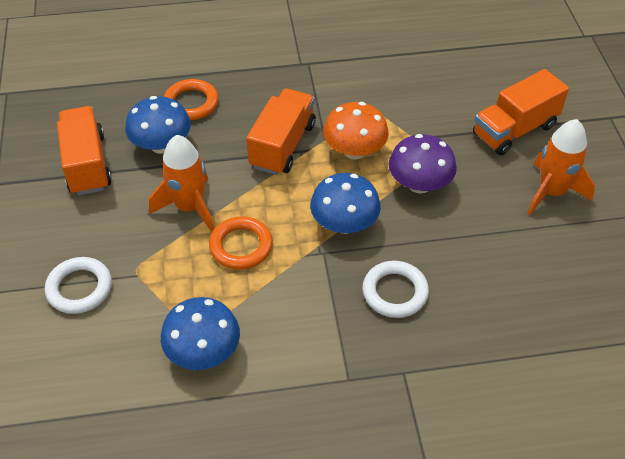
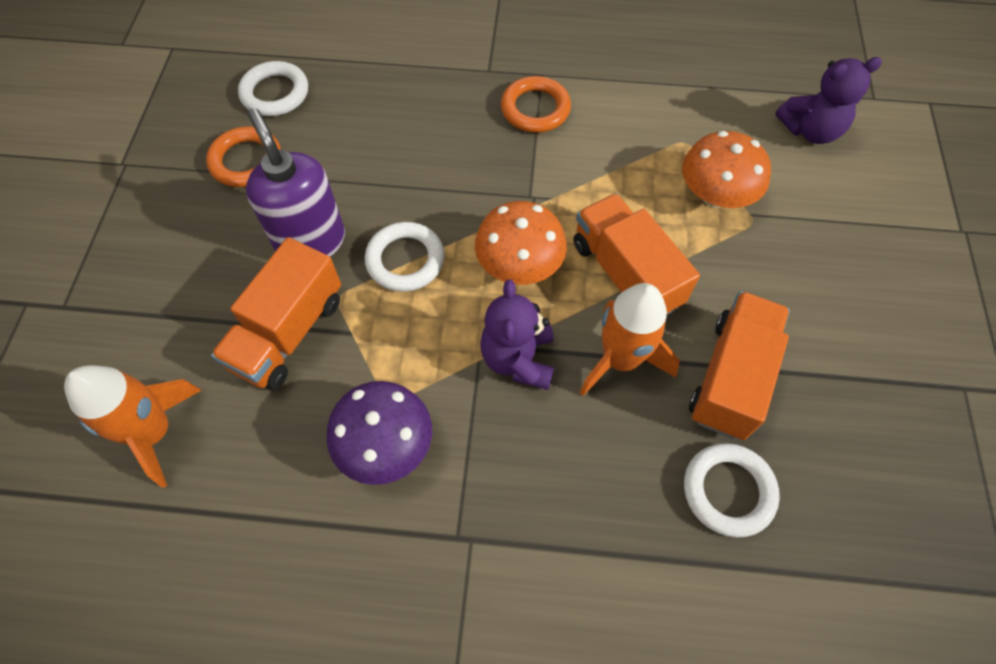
blue mushroom: 3 -> 0
orange mushroom: 1 -> 2
purple soap dispenser: 0 -> 1
purple teddy bear: 0 -> 2
white ring: 2 -> 3

